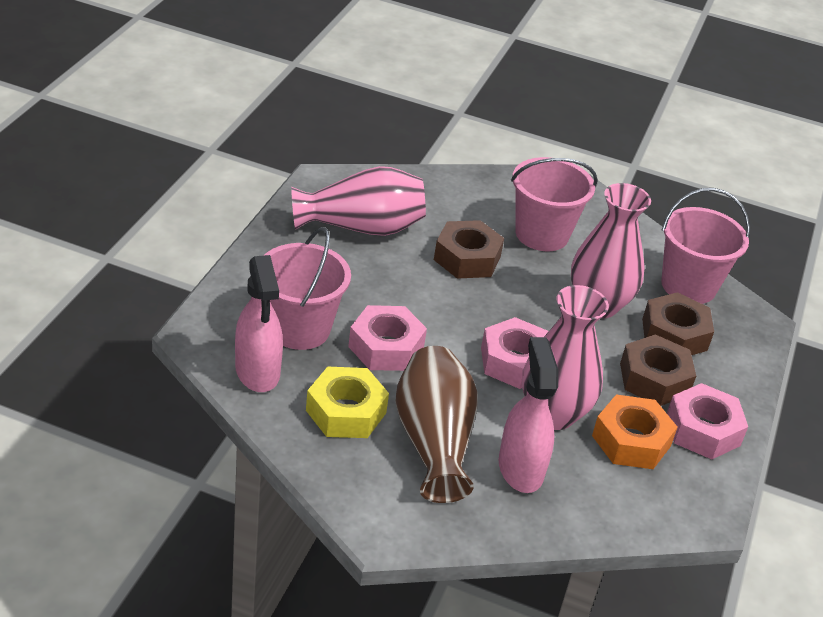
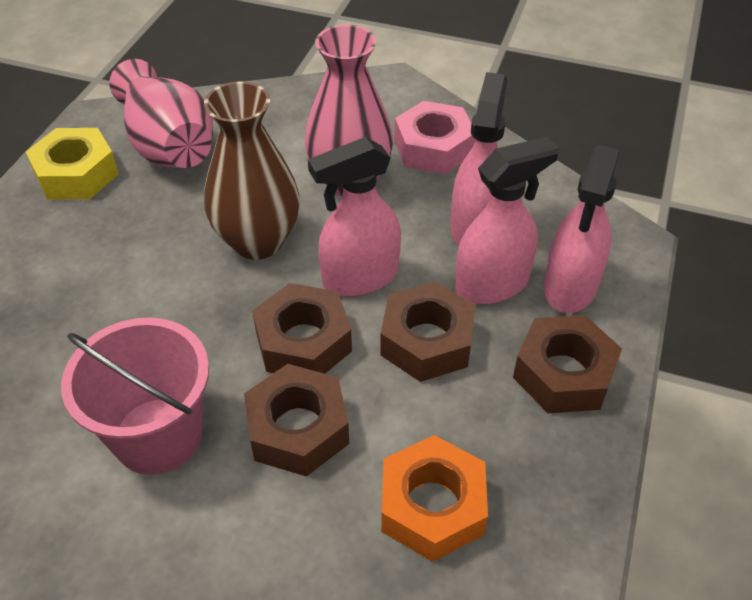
brown nut: 3 -> 4
pink bucket: 3 -> 1
pink nut: 3 -> 1
pink spray bottle: 2 -> 4
pink vase: 3 -> 2

